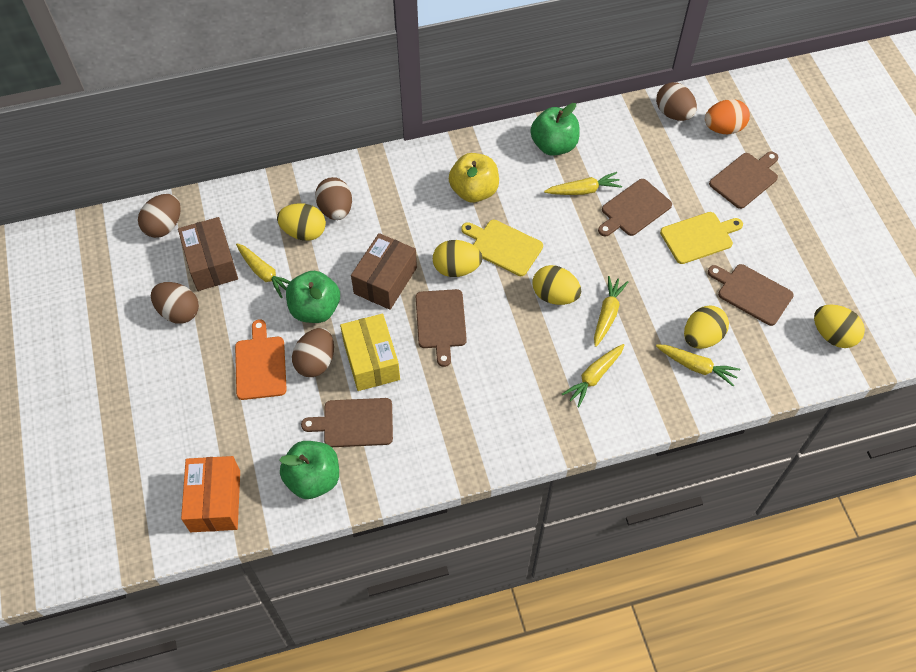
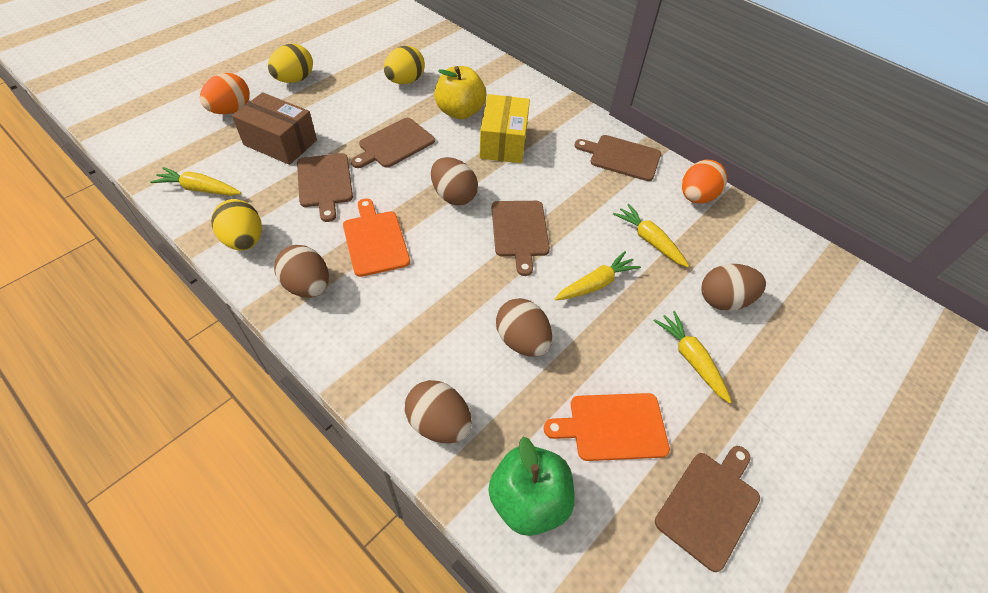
brown box: 2 -> 1
green apple: 3 -> 1
orange box: 1 -> 0
orange cutting board: 1 -> 2
orange egg: 1 -> 2
yellow carrot: 5 -> 4
yellow cutting board: 2 -> 0
yellow egg: 5 -> 3

